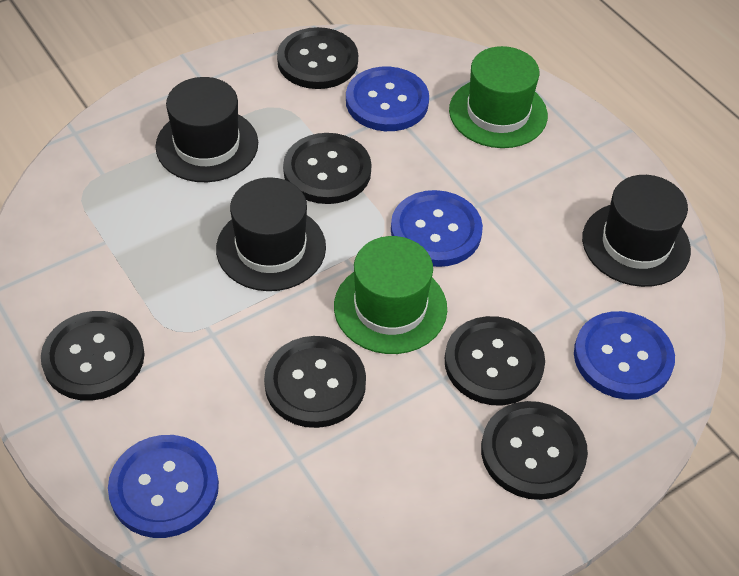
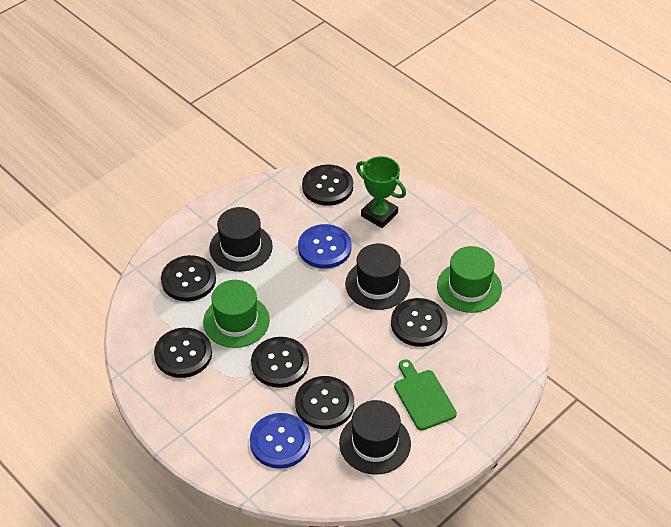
blue button: 4 -> 2
green cutting board: 0 -> 1
green trophy: 0 -> 1

